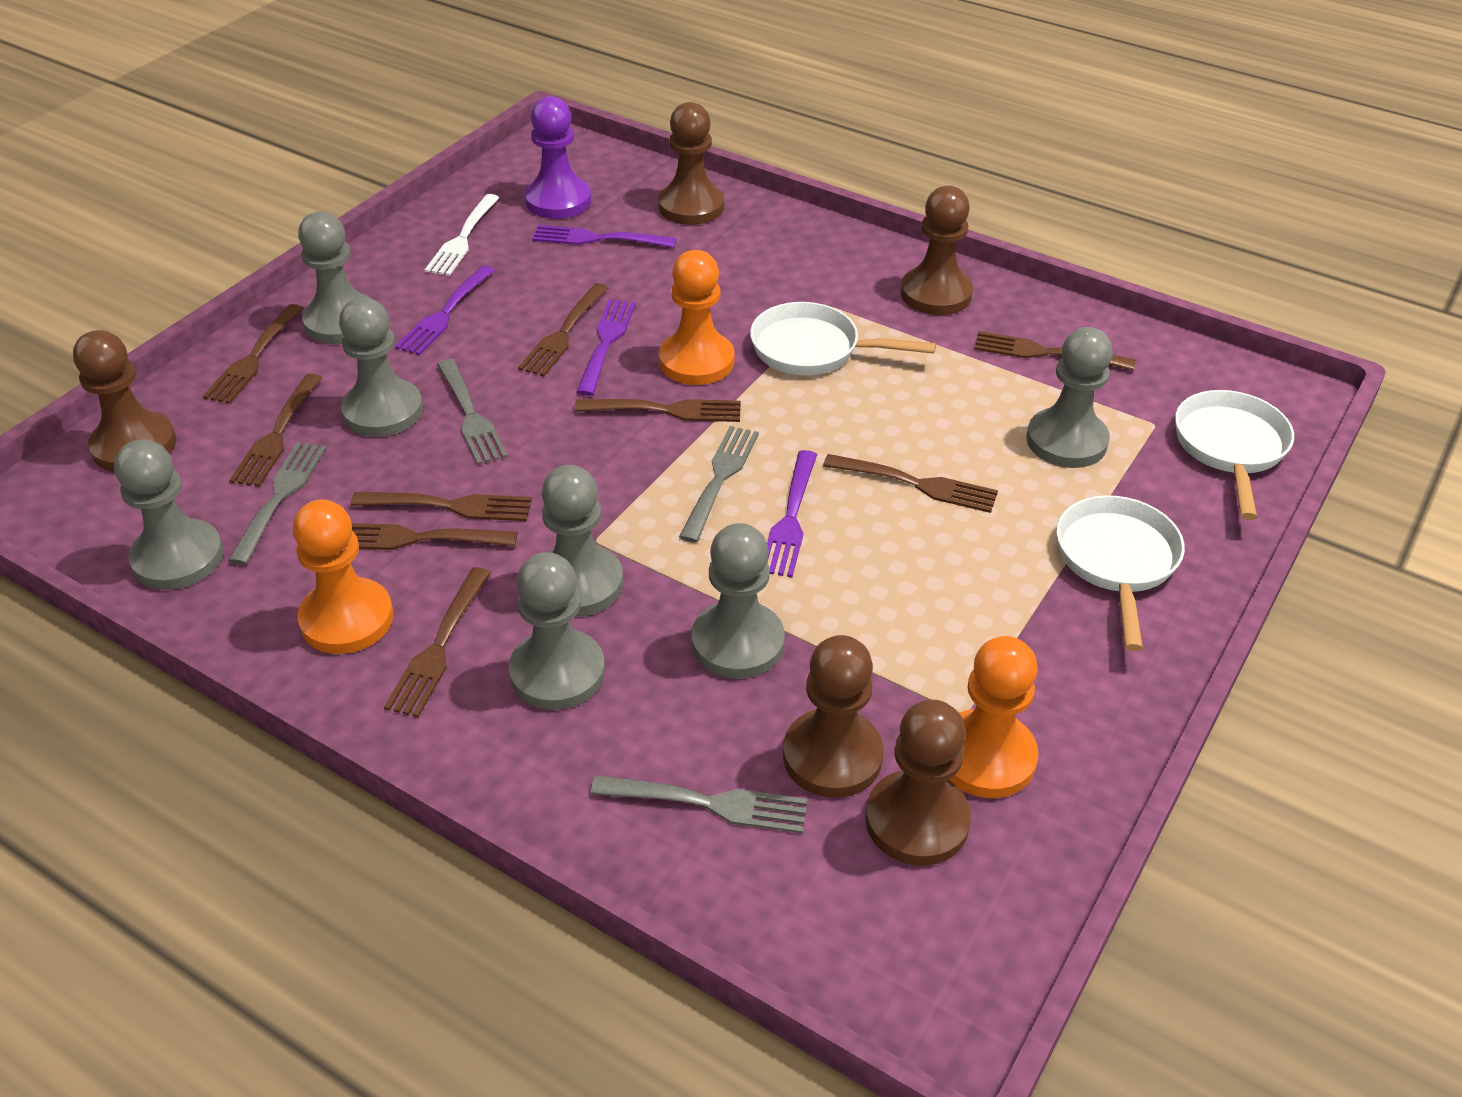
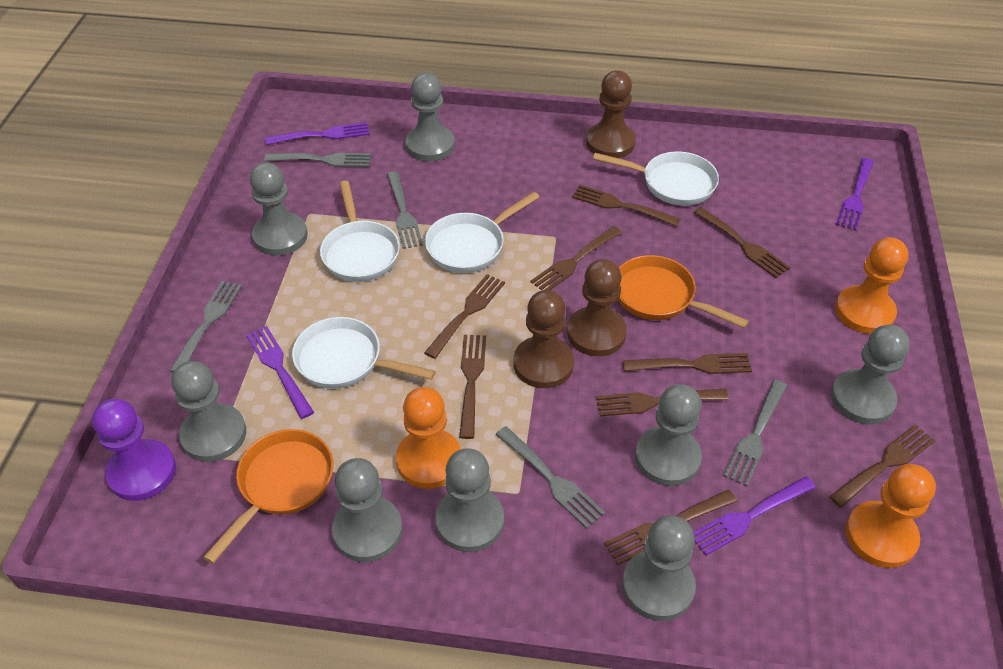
brown pawn: 5 -> 3
grey fork: 4 -> 5
grey pawn: 7 -> 8
orange pan: 0 -> 2
white fork: 1 -> 0
white pan: 3 -> 4

